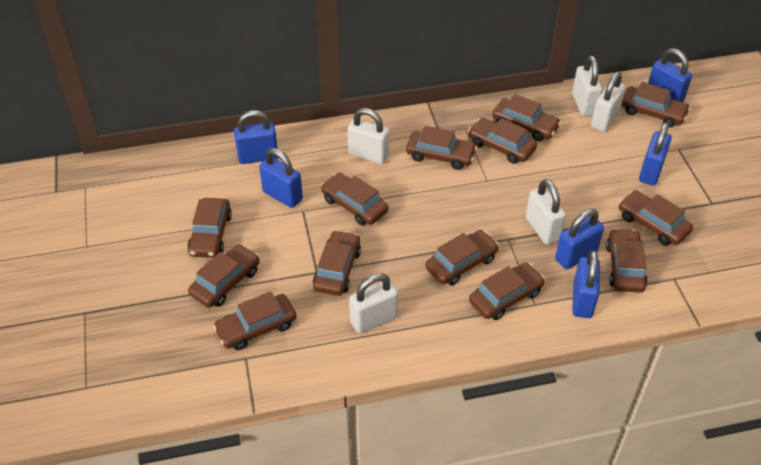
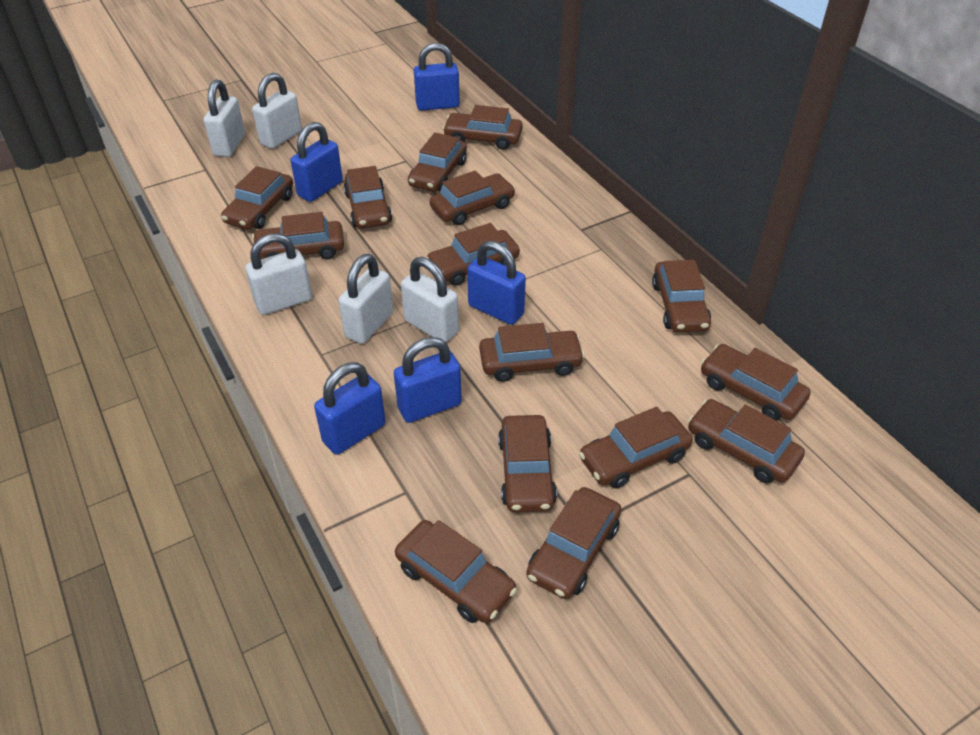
blue padlock: 6 -> 5
brown car: 13 -> 15

